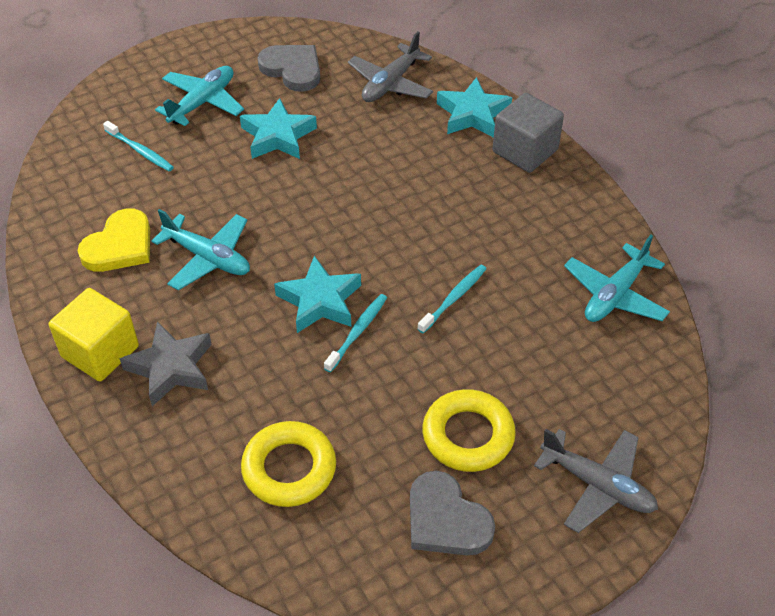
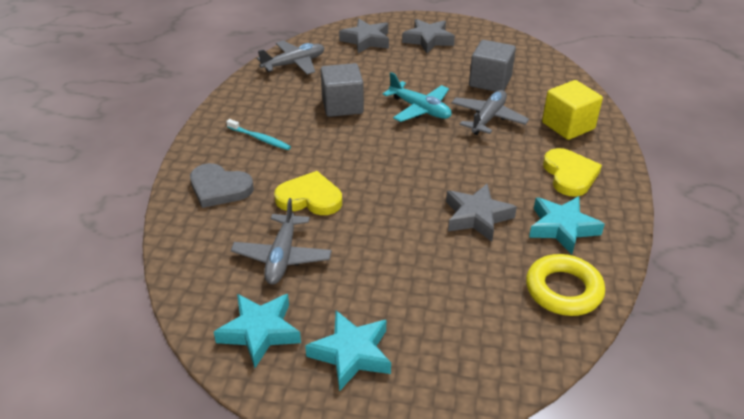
grey cube: 1 -> 2
grey heart: 2 -> 1
grey plane: 2 -> 3
grey star: 1 -> 3
turquoise plane: 3 -> 1
turquoise toothbrush: 3 -> 1
yellow heart: 1 -> 2
yellow ring: 2 -> 1

